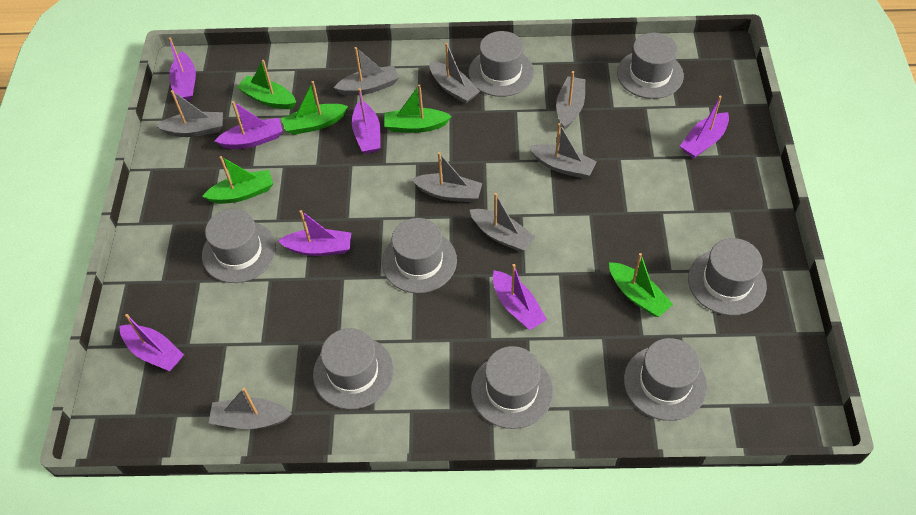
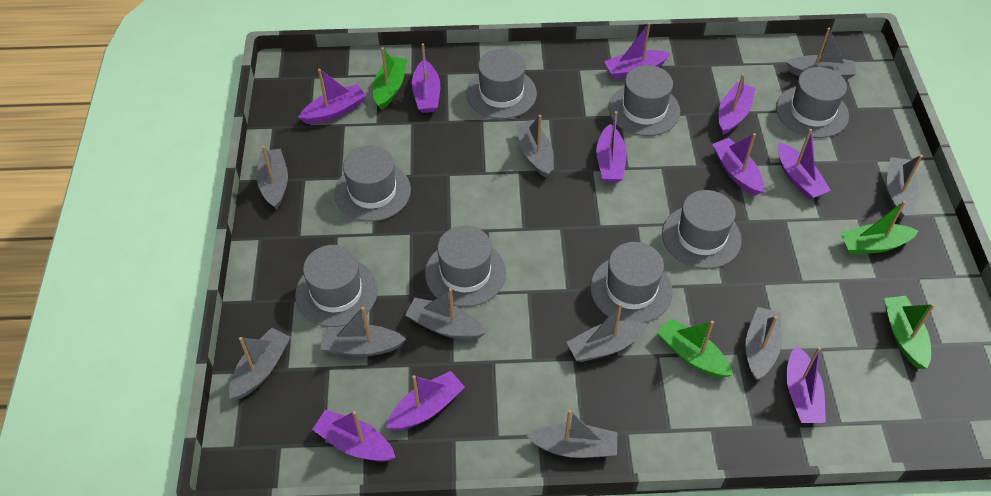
green boat: 5 -> 4
grey boat: 8 -> 10
purple boat: 7 -> 10

